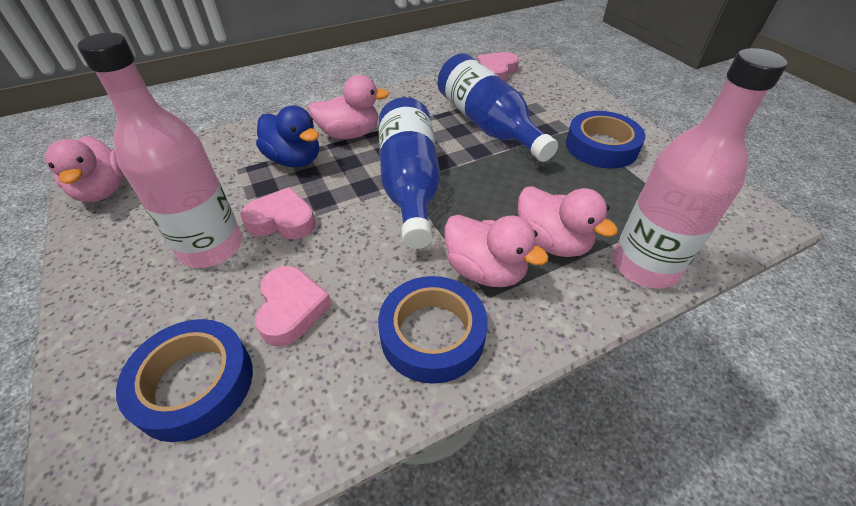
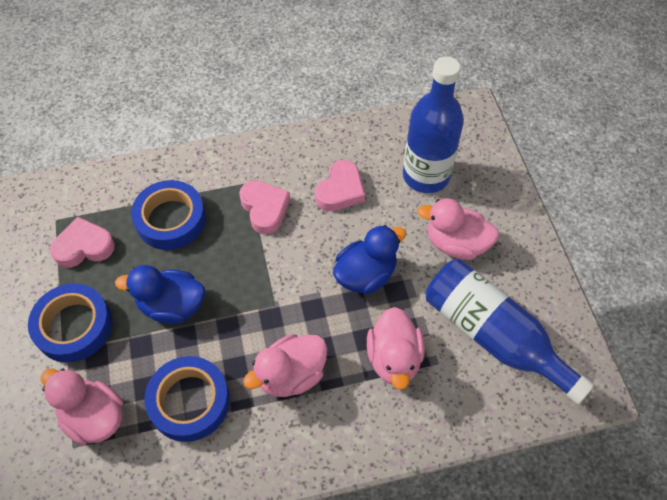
blue duck: 1 -> 2
pink bottle: 2 -> 0

